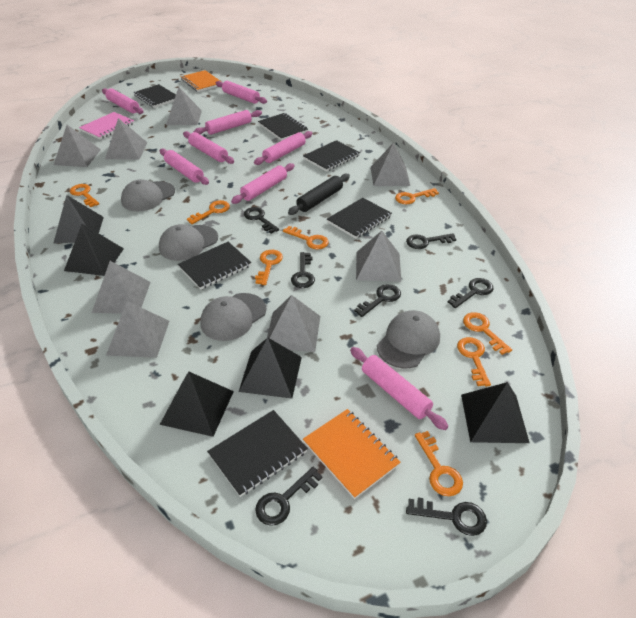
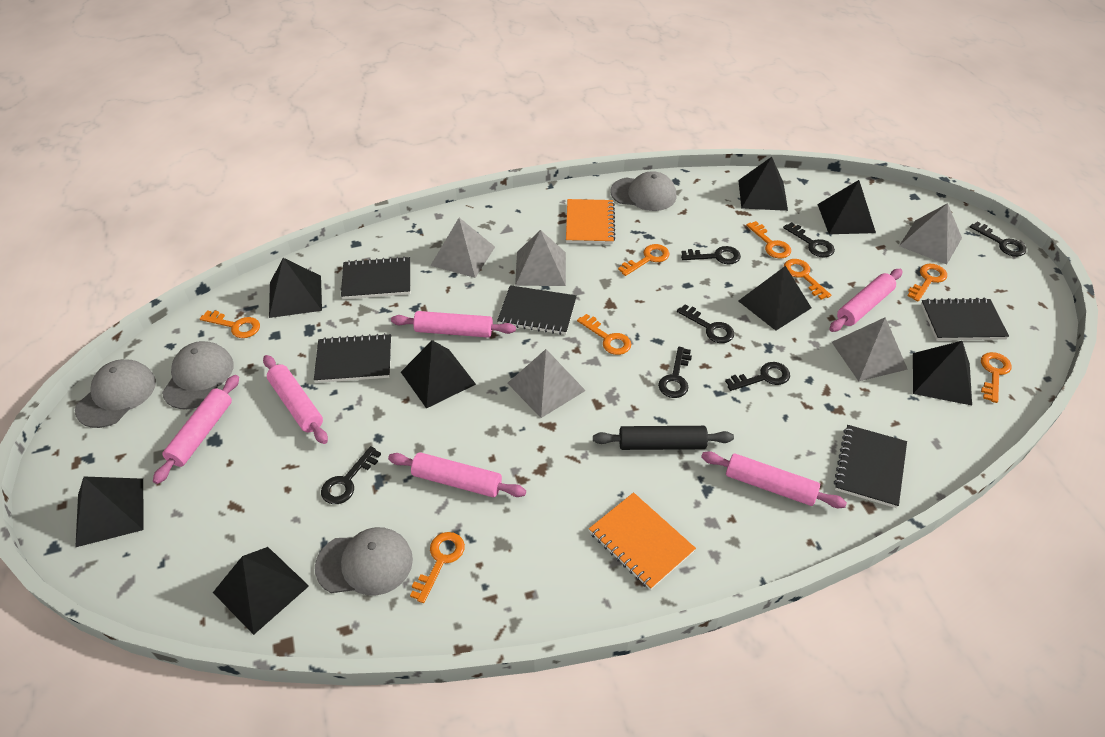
black notebook: 6 -> 5
black pyramid: 5 -> 8
grey pyramid: 8 -> 5
pink notebook: 1 -> 0
pink rolling pin: 8 -> 6

